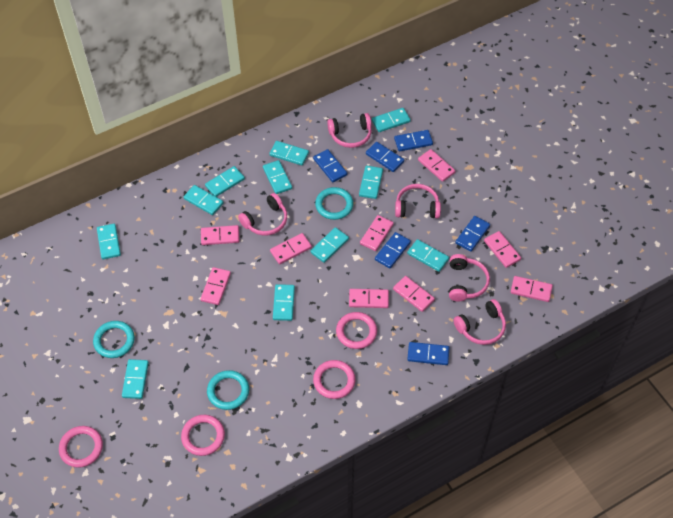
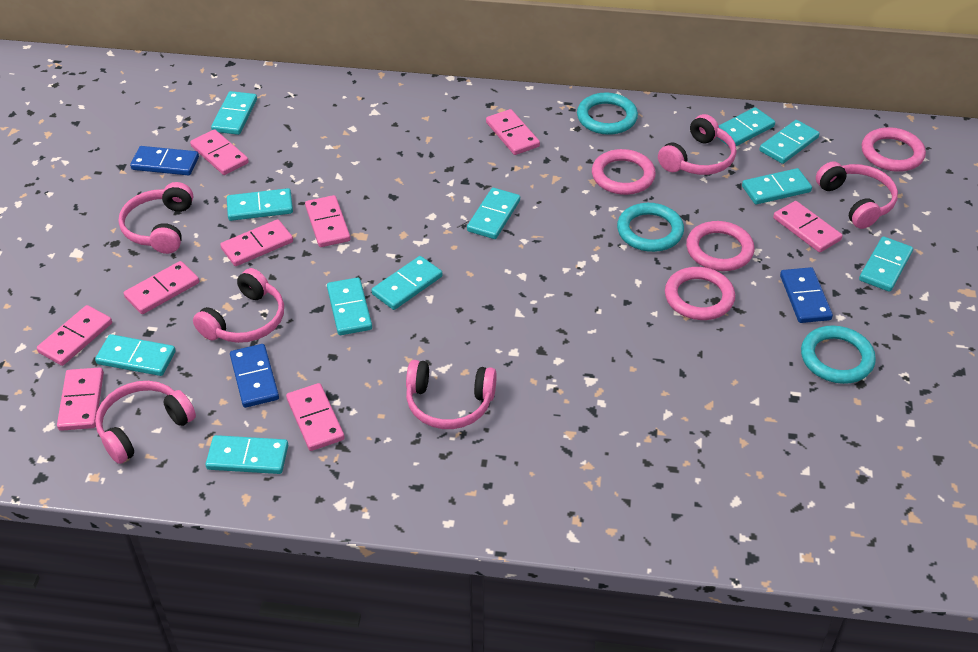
blue domino: 6 -> 3
pink headphones: 5 -> 6

